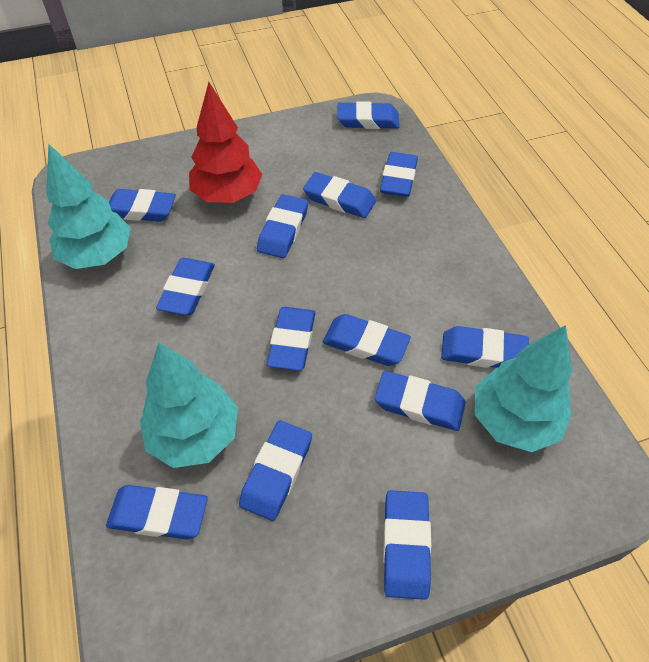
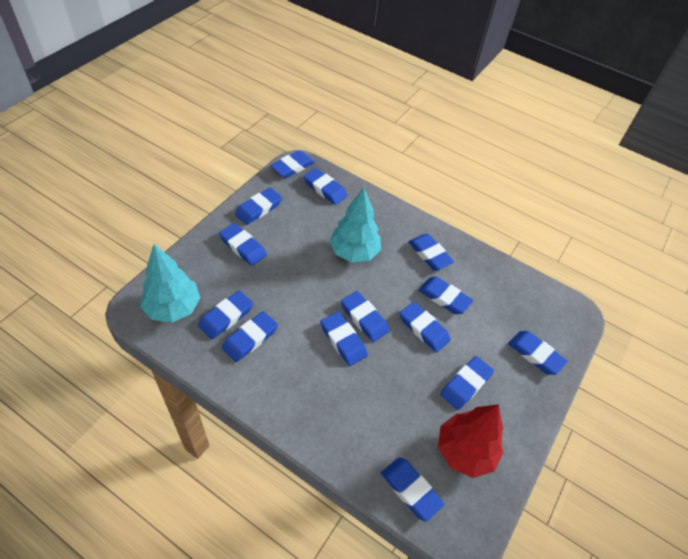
blue eraser: 13 -> 14
turquoise tree: 3 -> 2

